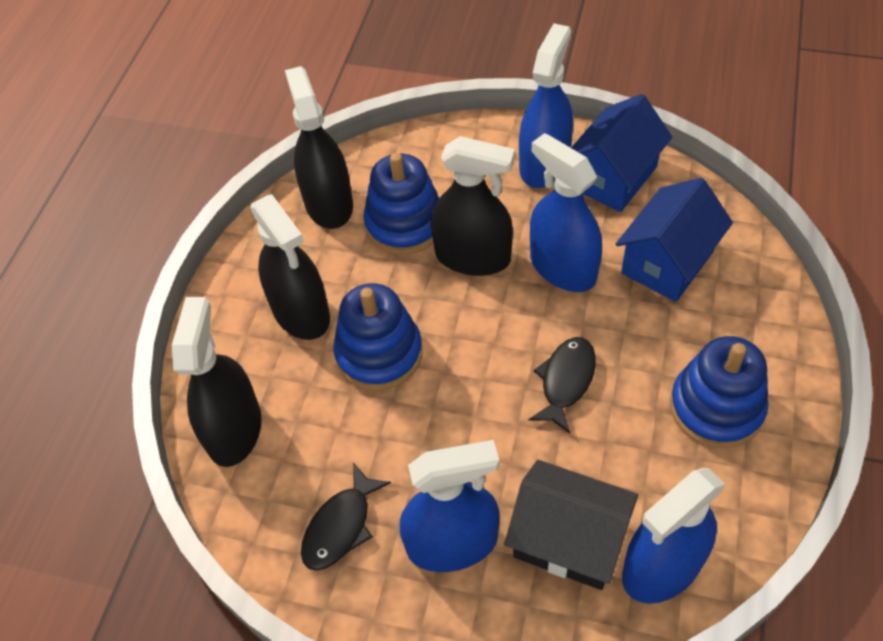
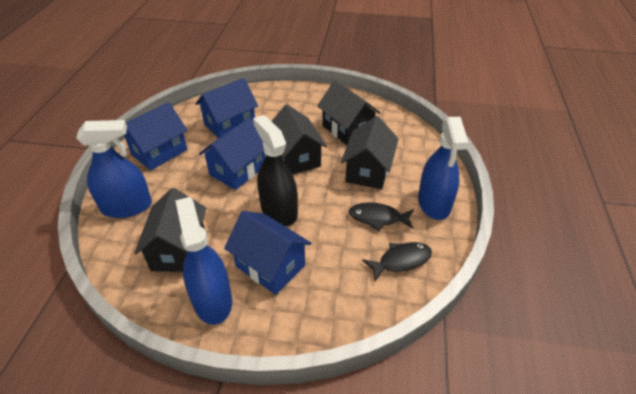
black house: 1 -> 4
black spray bottle: 4 -> 1
blue house: 2 -> 4
blue spray bottle: 4 -> 3
blue stacking toy: 3 -> 0

